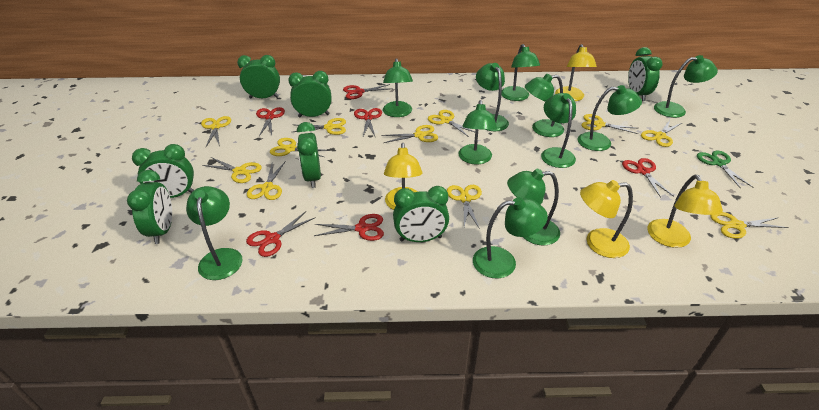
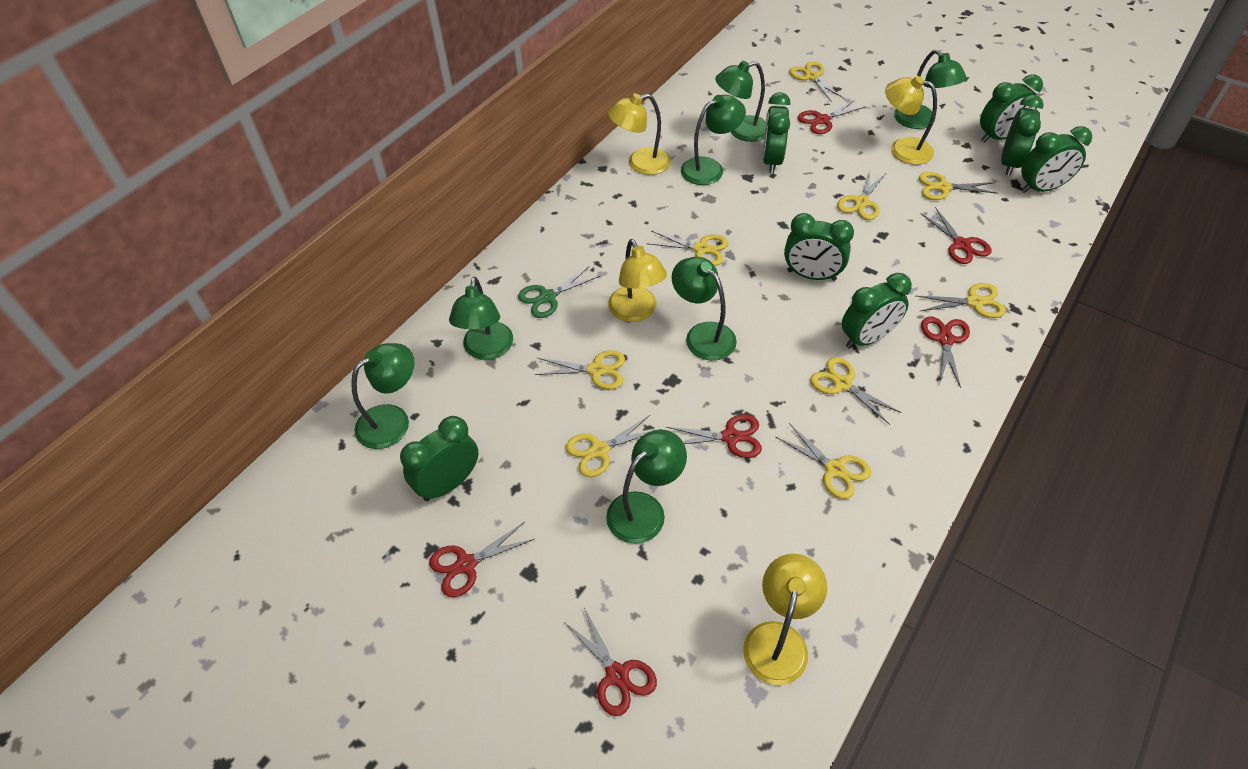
green lamp: 11 -> 7
yellow scissors: 11 -> 9

